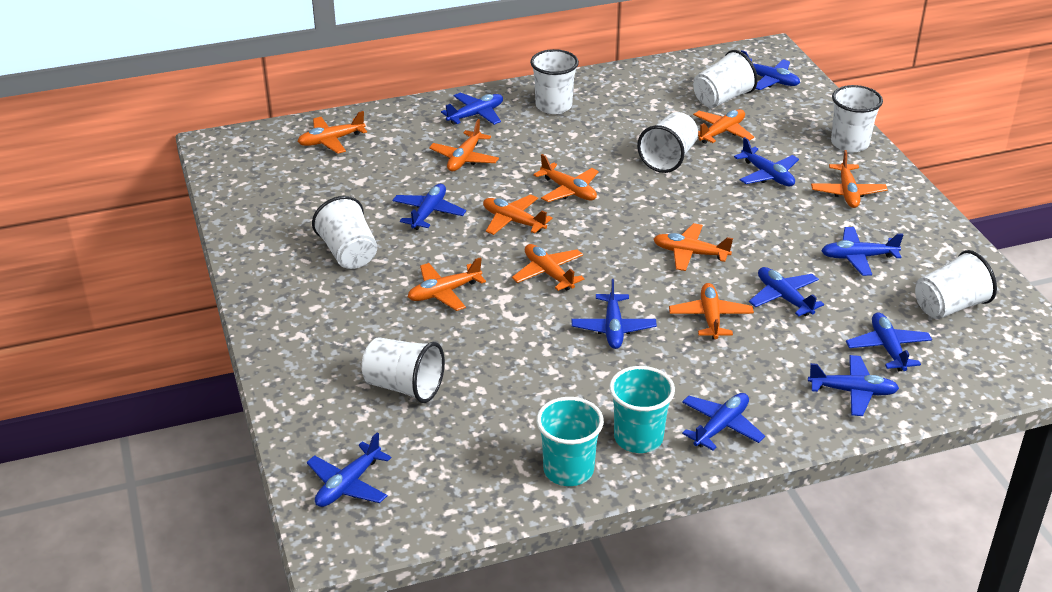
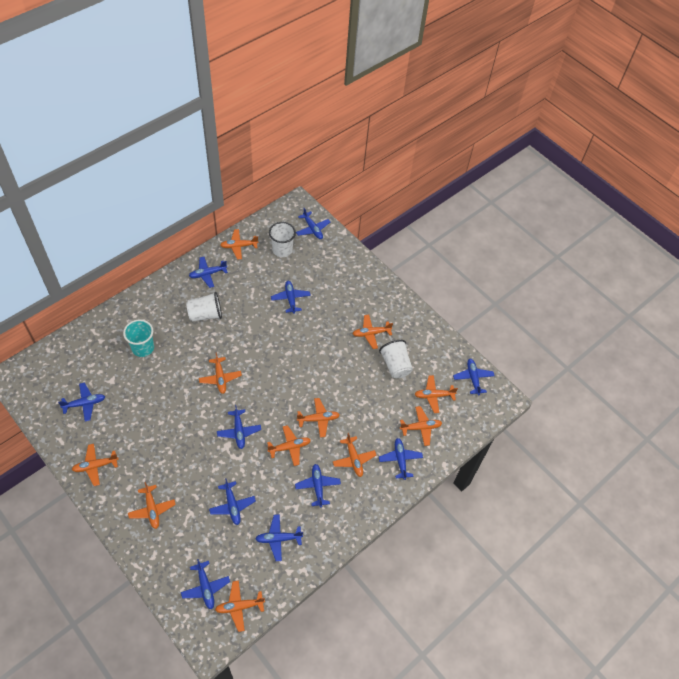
orange plane: 10 -> 11
turquoise cup: 2 -> 1
white cup: 7 -> 3

